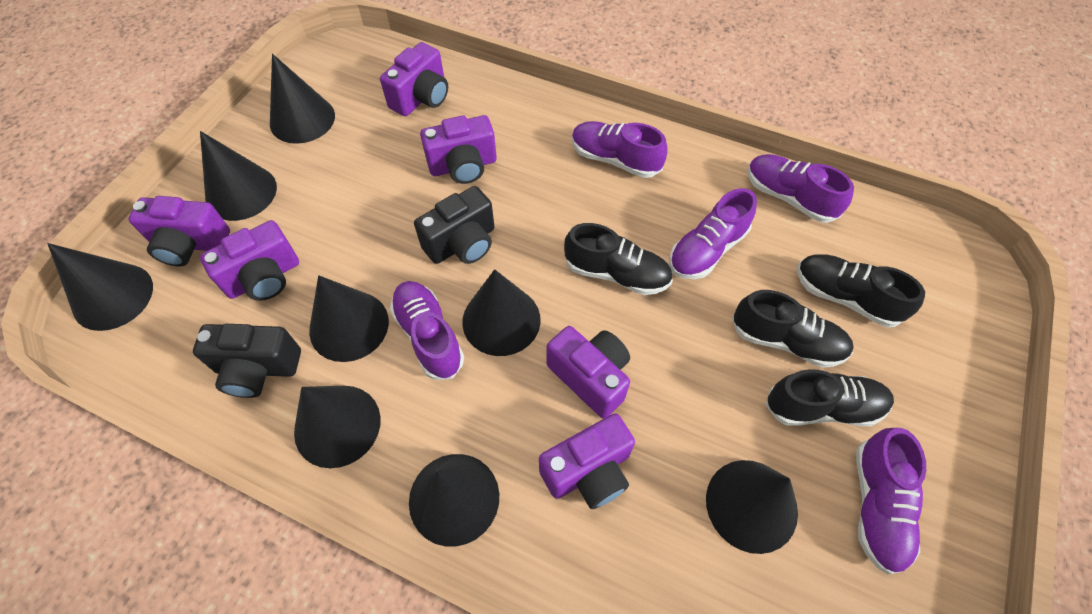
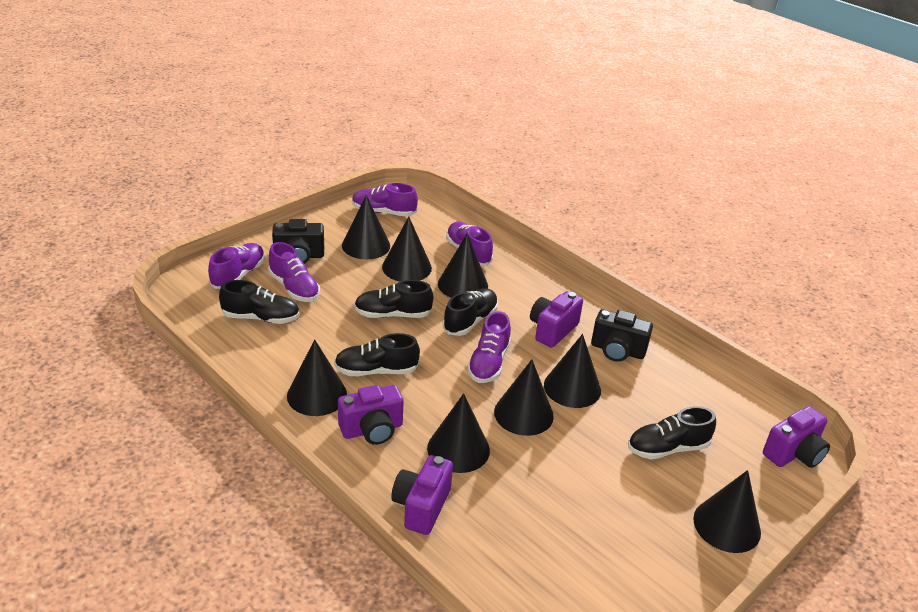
black shoe: 4 -> 5
purple camera: 6 -> 4

